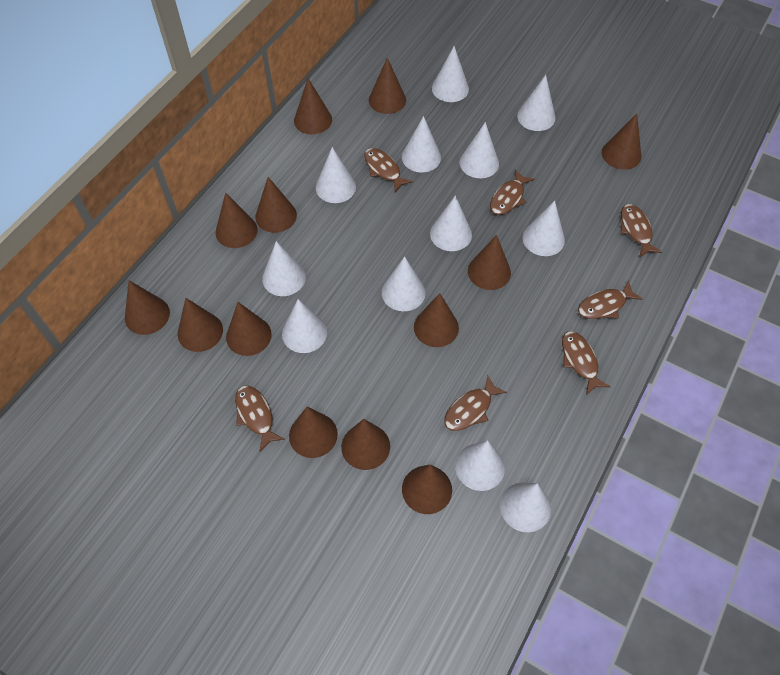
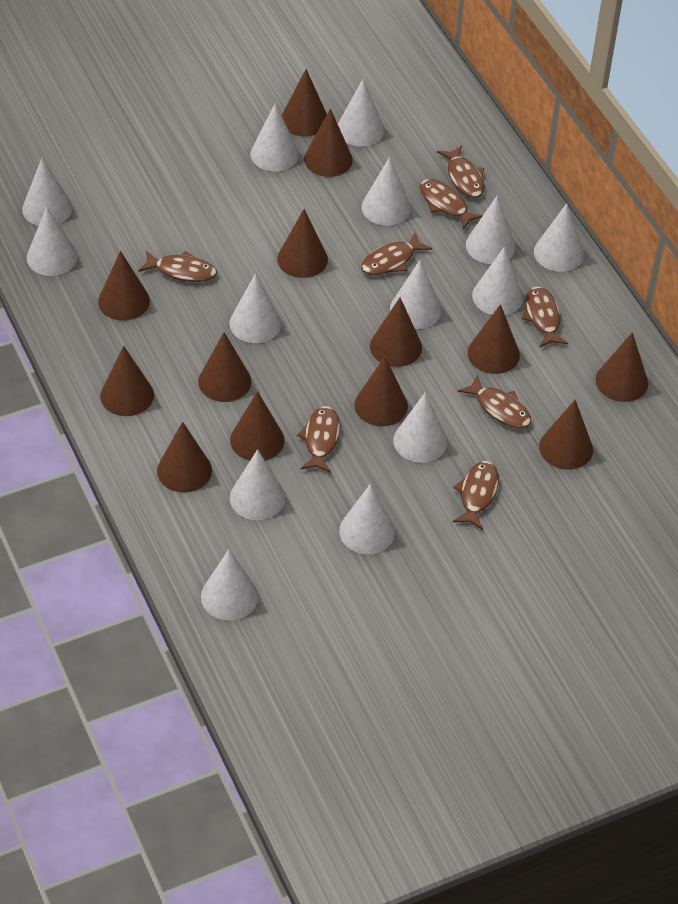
brown fish: 7 -> 8
white cone: 12 -> 14

